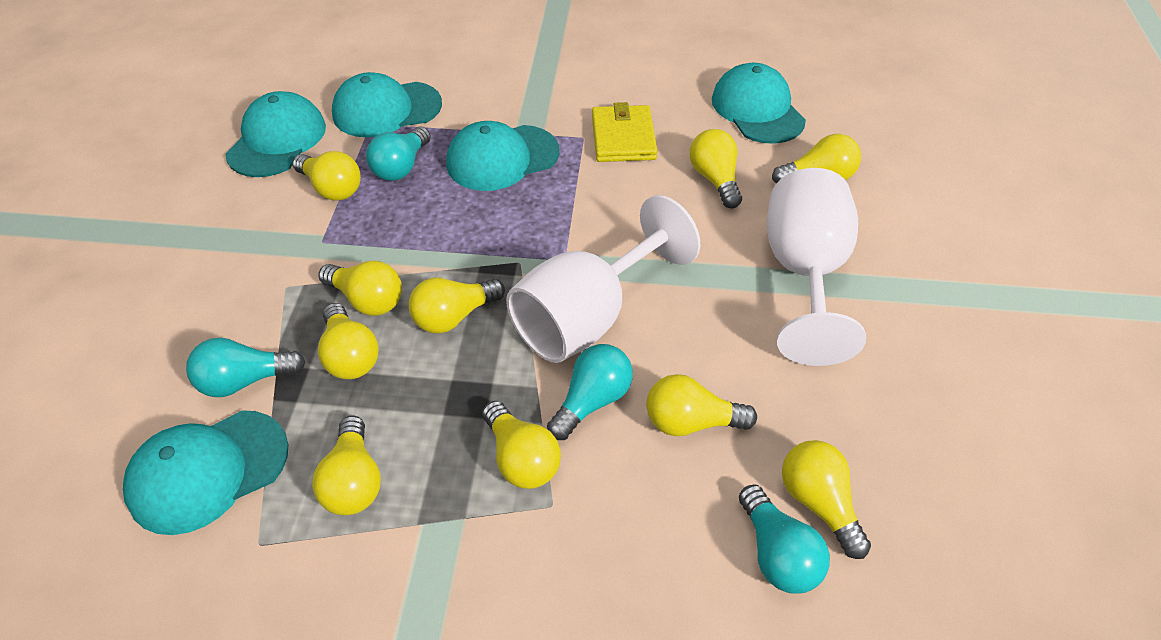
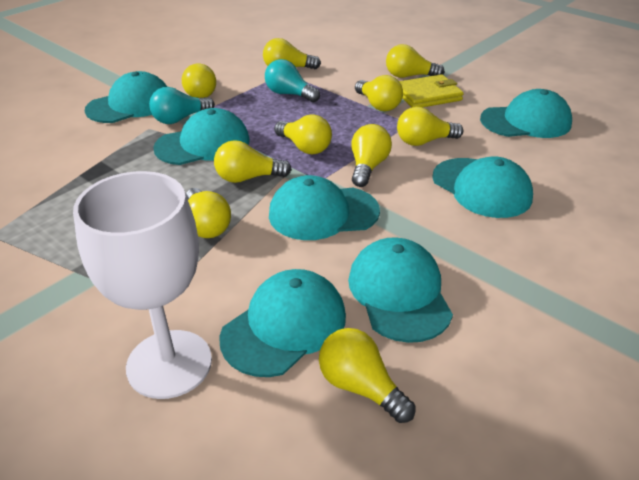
turquoise cap: 5 -> 7
turquoise light bulb: 4 -> 2
white goblet: 2 -> 1

